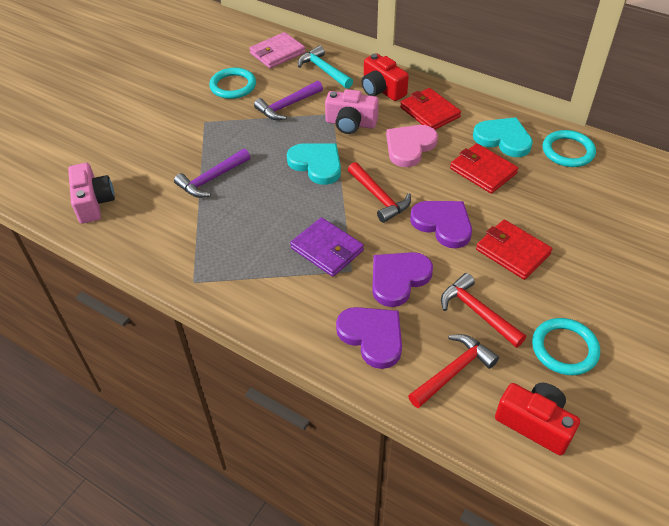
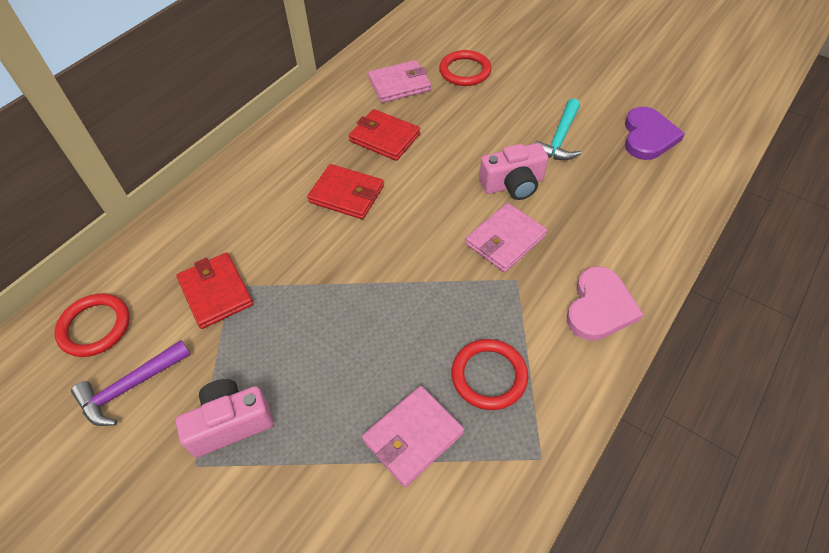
pink wallet: 1 -> 3
purple hammer: 2 -> 1
purple heart: 3 -> 1
purple wallet: 1 -> 0
red camera: 2 -> 0
red hammer: 3 -> 0
red ring: 0 -> 3
turquoise heart: 2 -> 0
turquoise ring: 3 -> 0

